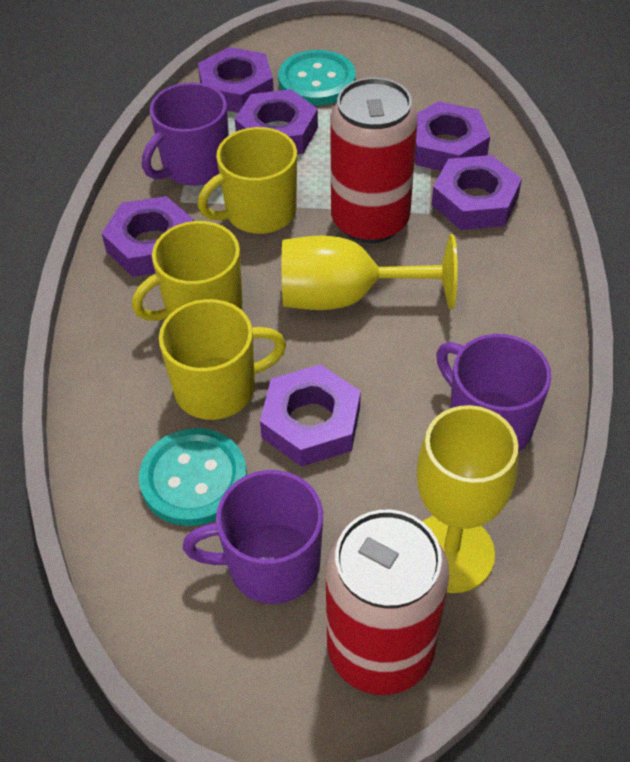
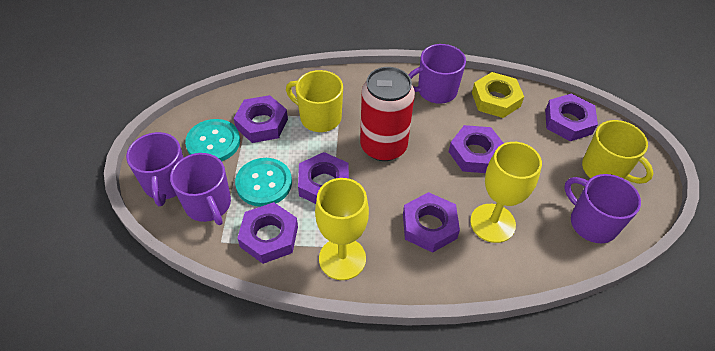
purple mug: 3 -> 4
red can: 2 -> 1
yellow mug: 3 -> 2
yellow nut: 0 -> 1

